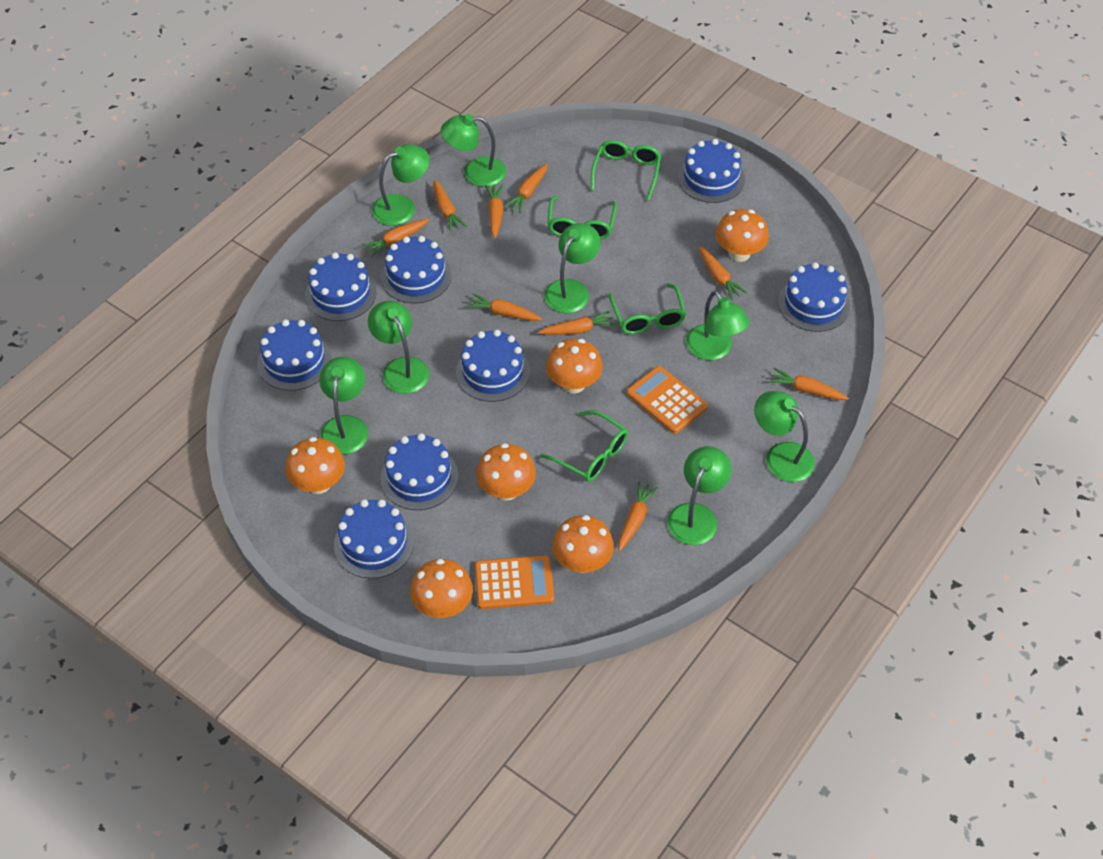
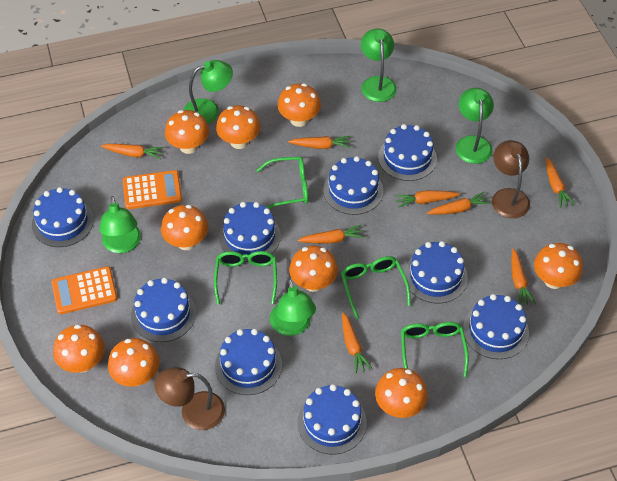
blue cake: 8 -> 9
brown lamp: 0 -> 2
green lamp: 8 -> 5
orange carrot: 9 -> 8
orange mushroom: 6 -> 9

